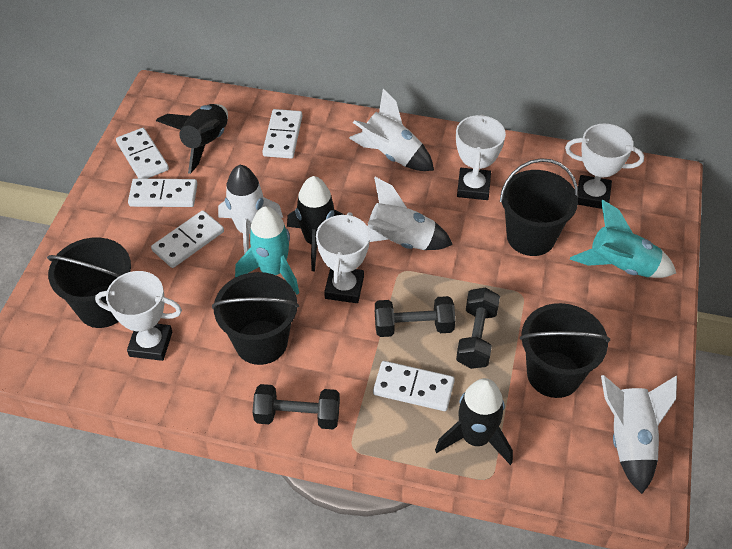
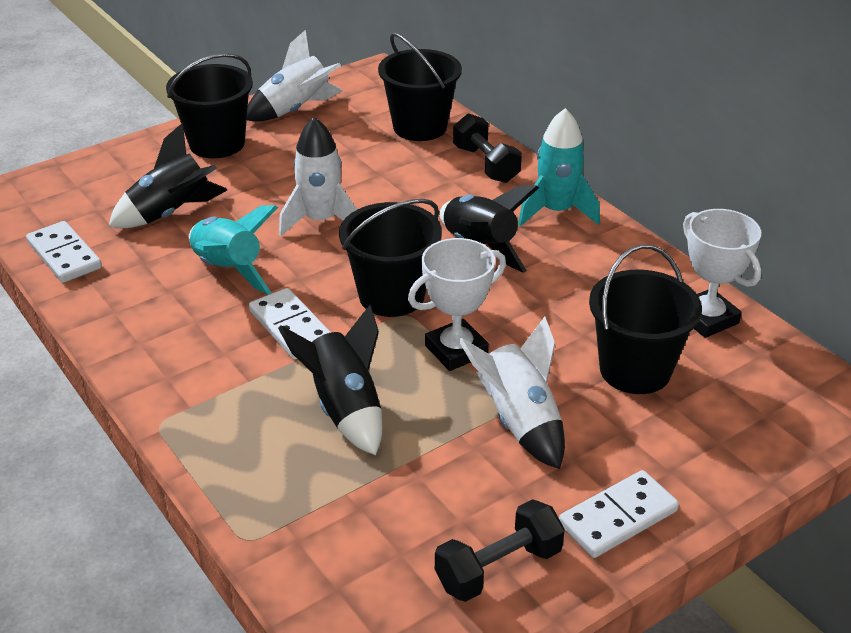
black dumbbell: 3 -> 2
white domino: 5 -> 3
white rocket: 4 -> 3
white trophy: 4 -> 2

